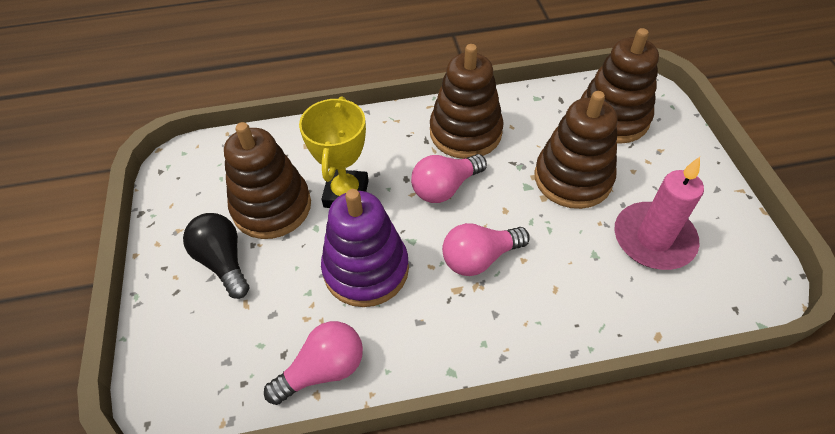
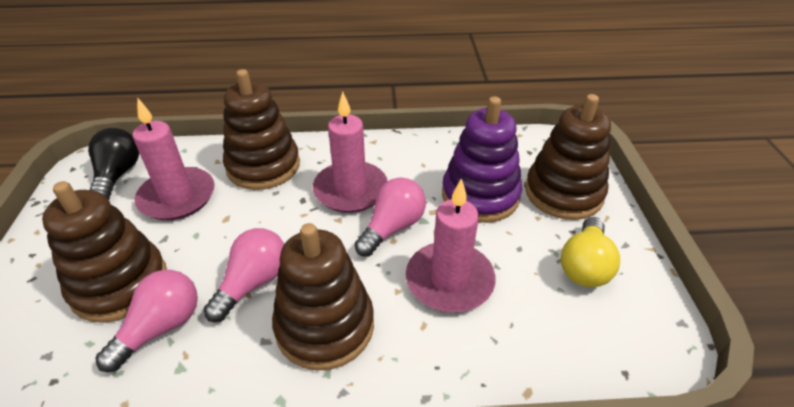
pink candle: 1 -> 3
yellow light bulb: 0 -> 1
yellow trophy: 1 -> 0

